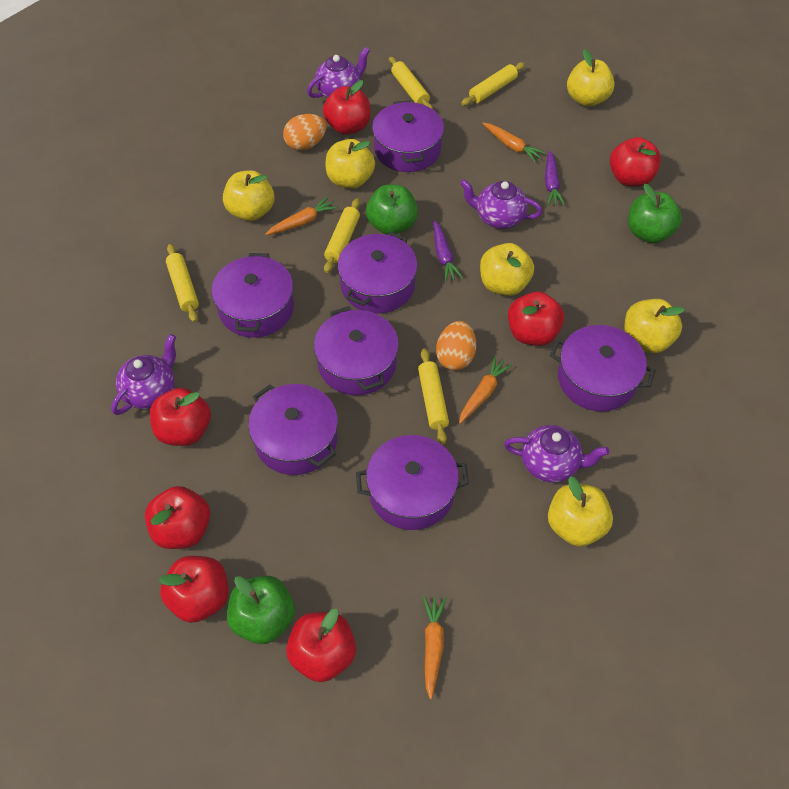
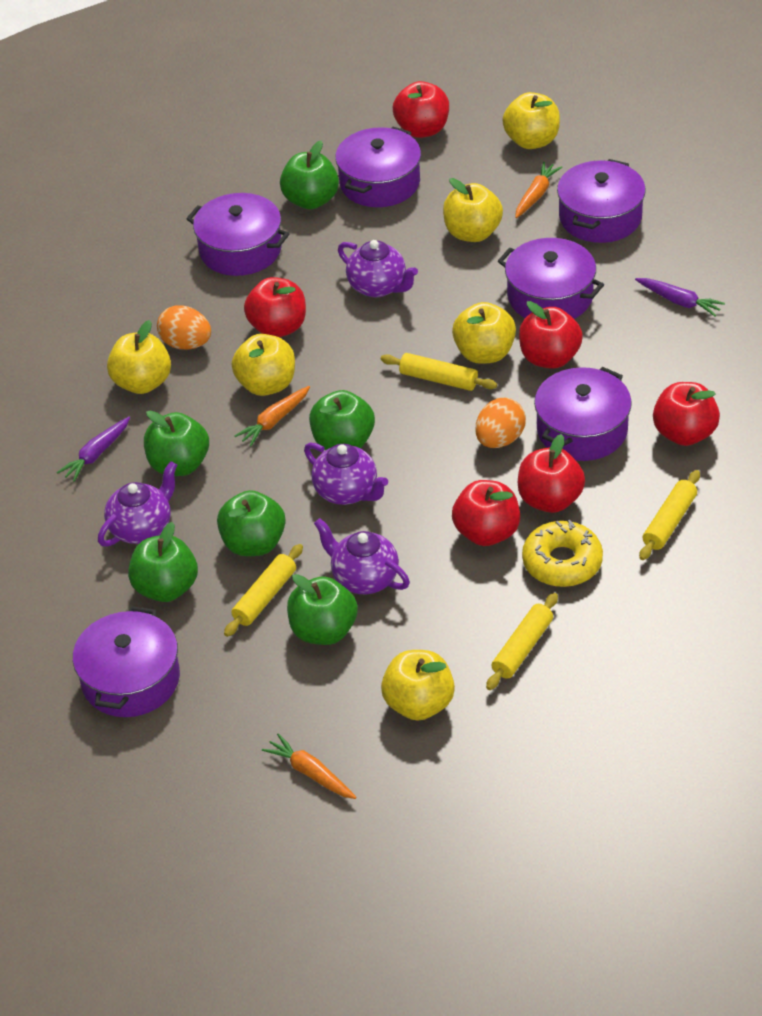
green apple: 3 -> 6
orange carrot: 4 -> 3
purple pot: 7 -> 6
red apple: 7 -> 6
yellow donut: 0 -> 1
yellow rolling pin: 5 -> 4

